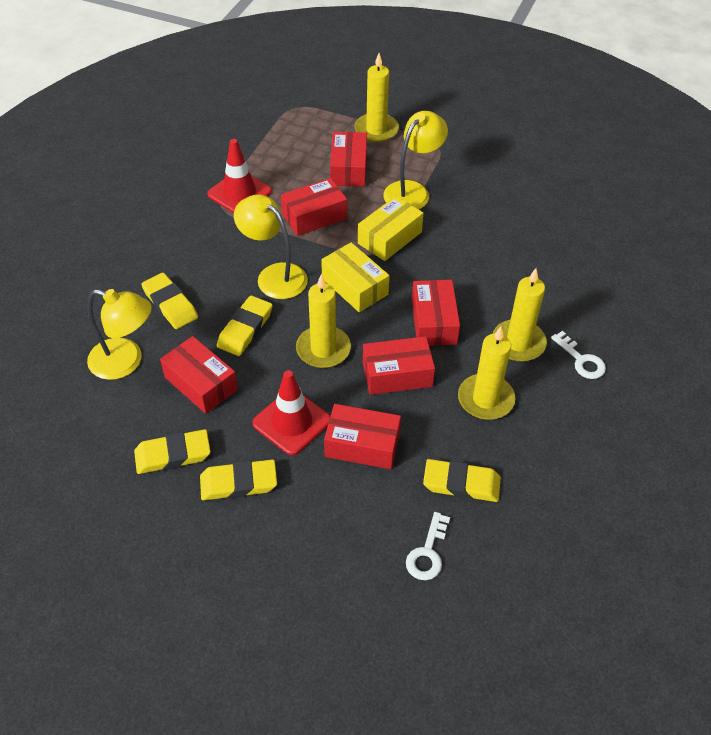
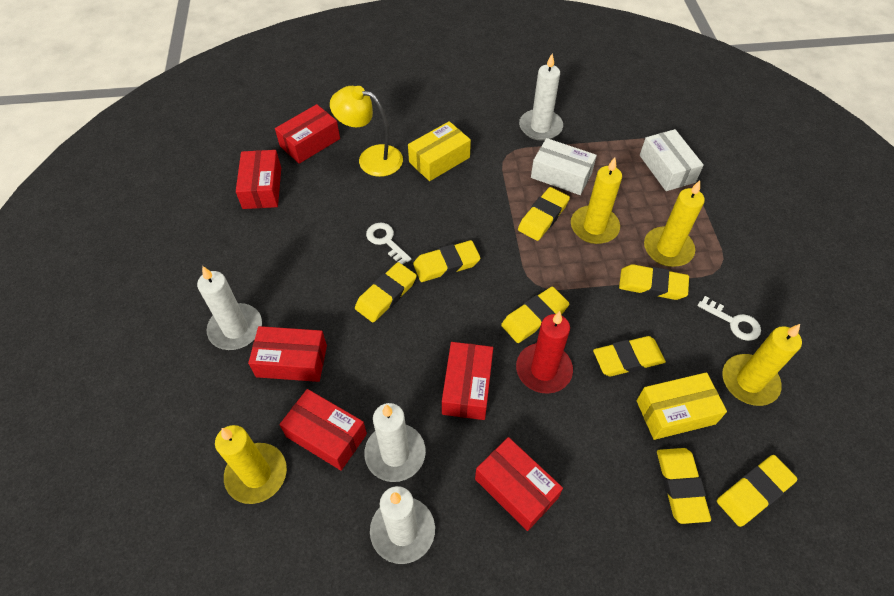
red candle: 0 -> 1
red traffic cone: 2 -> 0
white box: 0 -> 2
white candle: 0 -> 4
yellow eraser: 5 -> 8
yellow lamp: 3 -> 1

